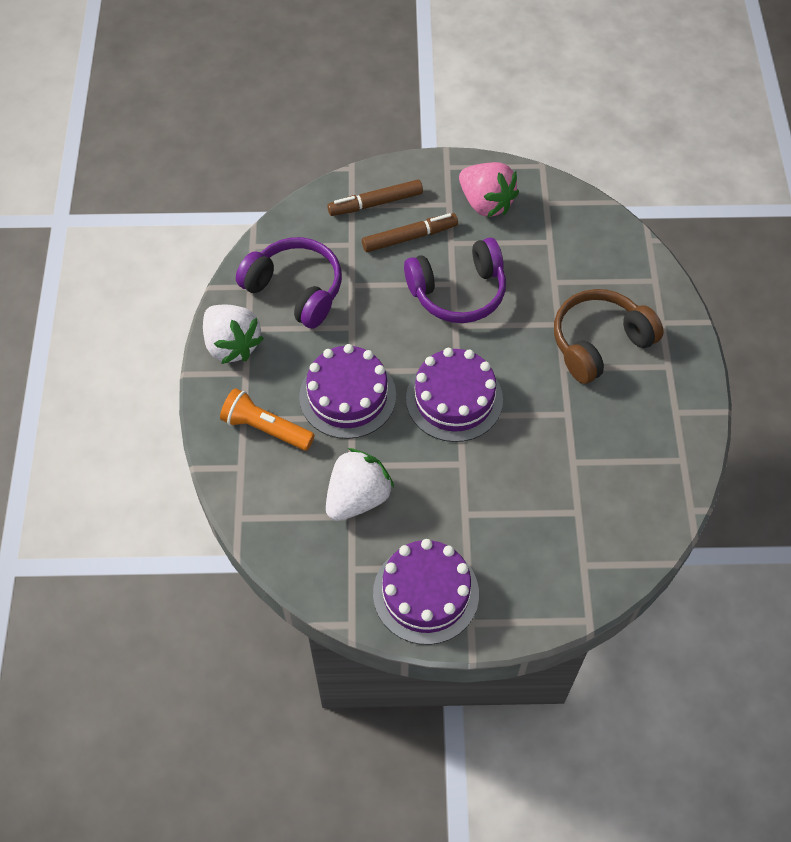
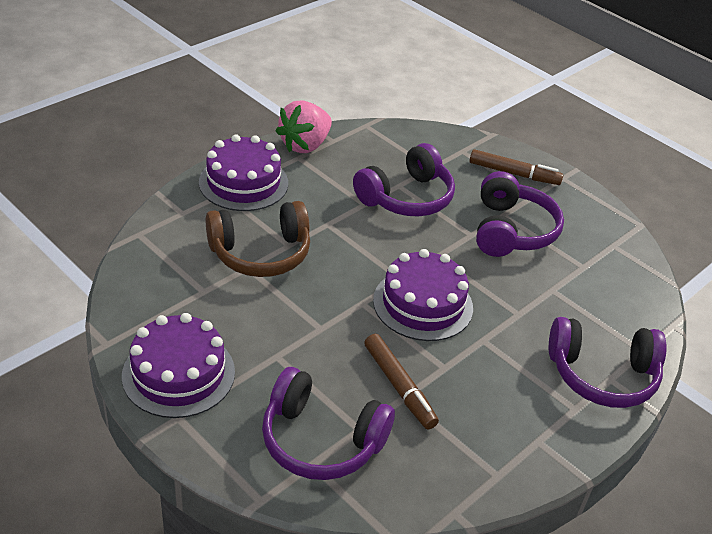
orange flashlight: 1 -> 0
purple headphones: 2 -> 4
white strawberry: 2 -> 0

